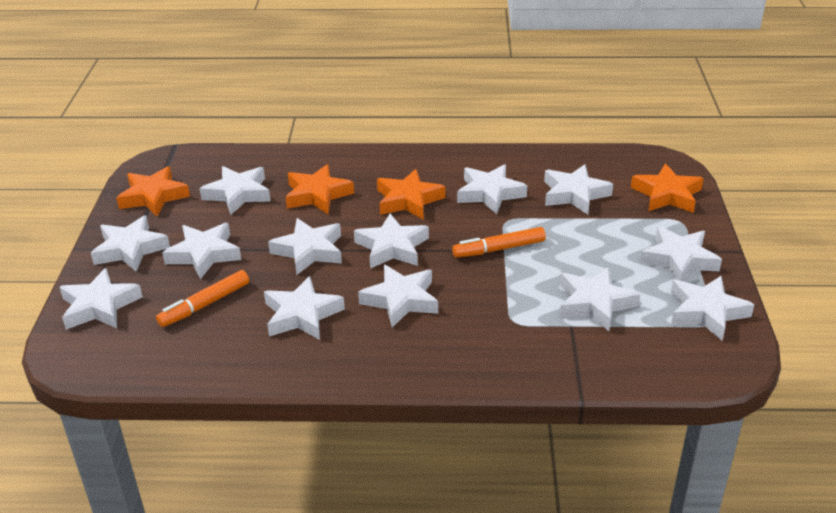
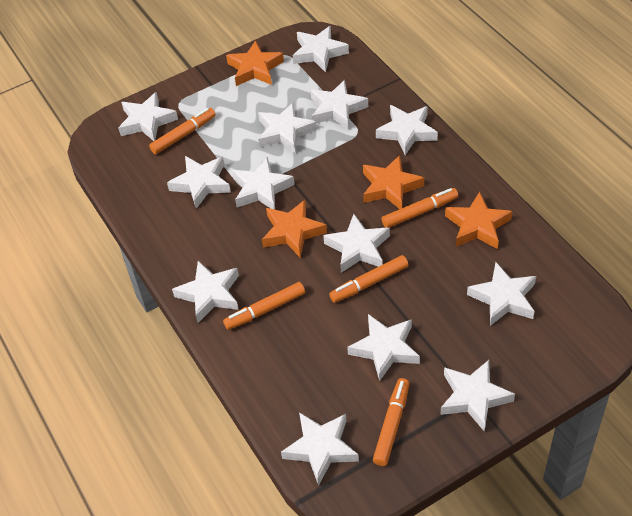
orange marker: 2 -> 5

